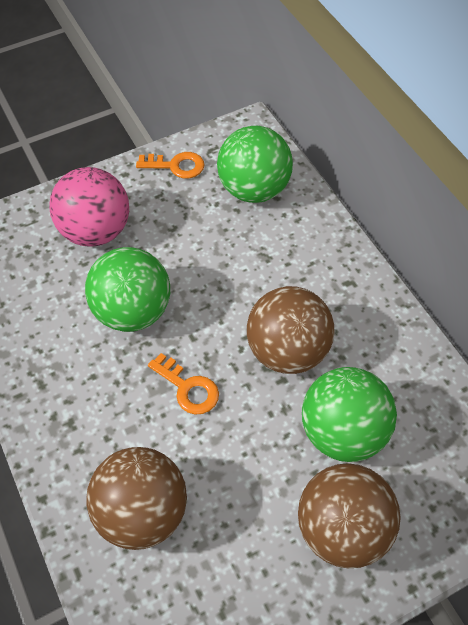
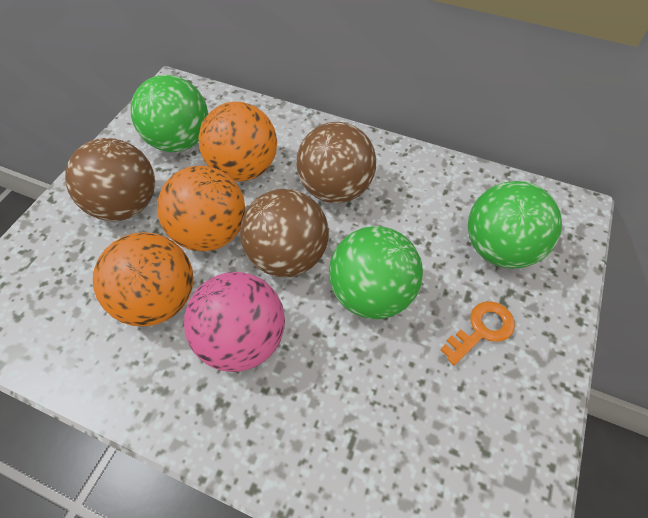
orange ball: 0 -> 3
orange key: 2 -> 1

